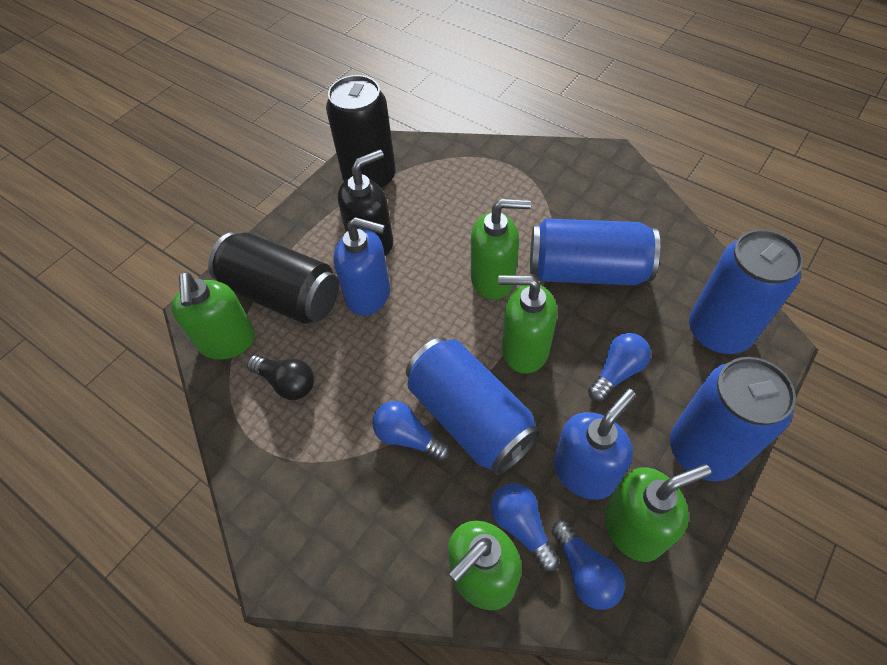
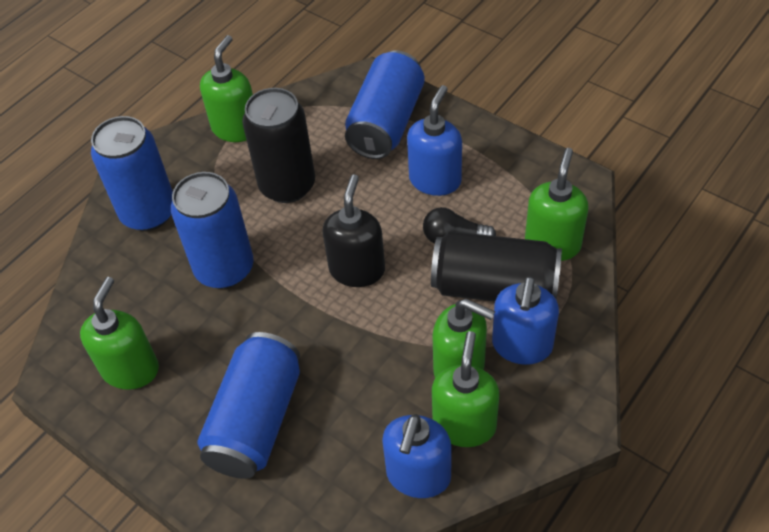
blue light bulb: 4 -> 0
blue soap dispenser: 2 -> 3

